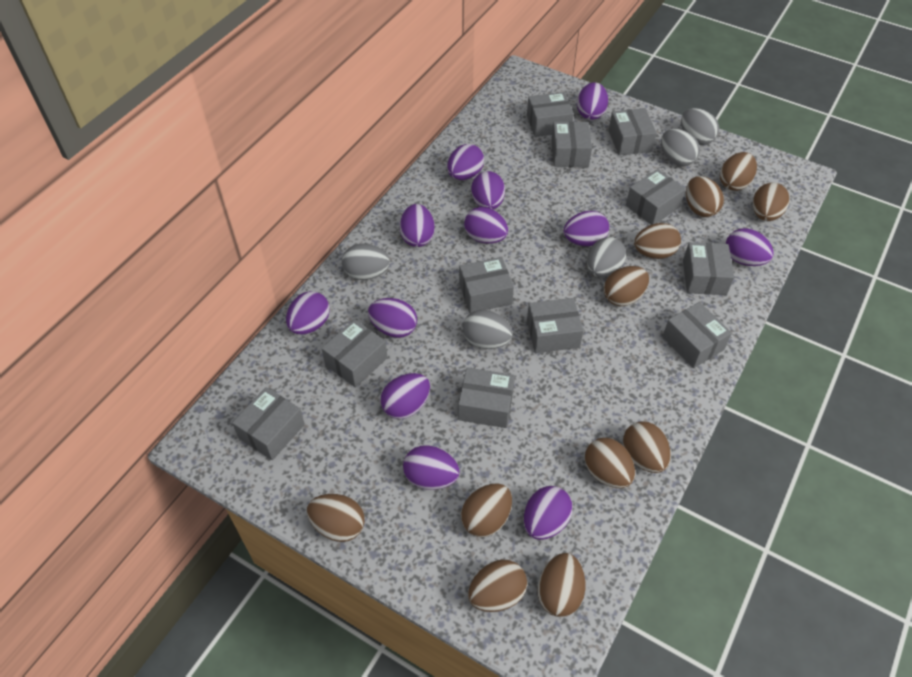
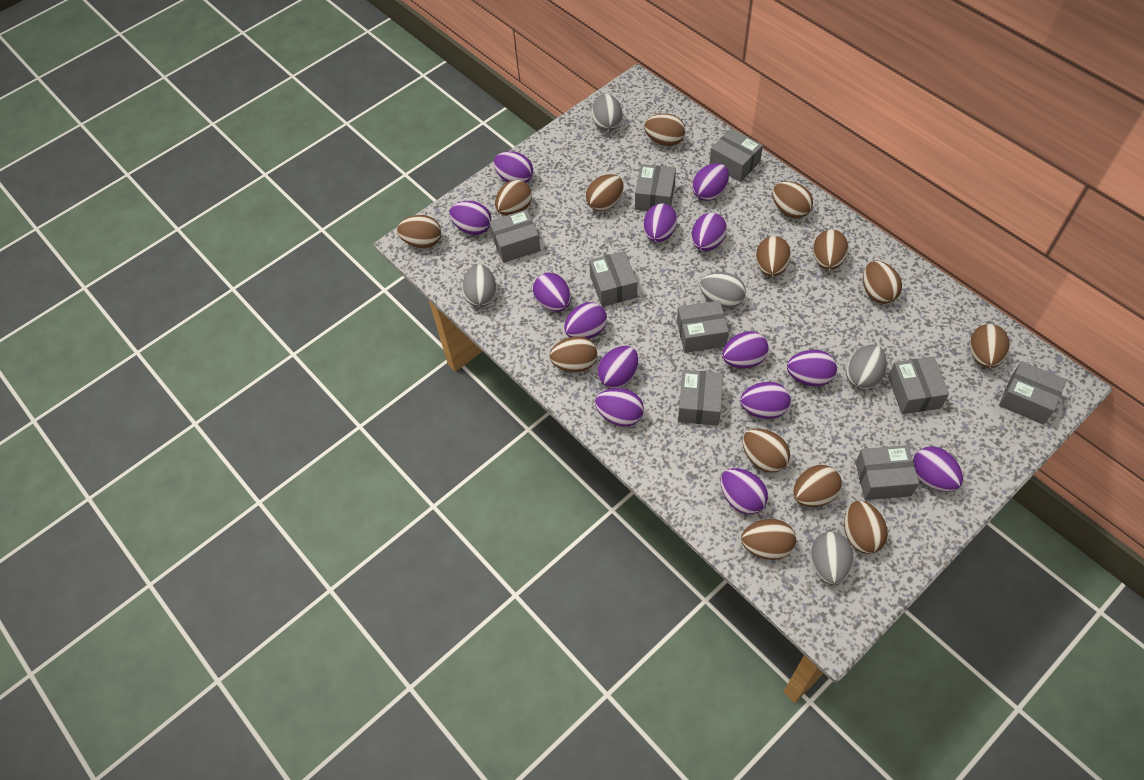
brown egg: 11 -> 14
grey box: 11 -> 9
purple egg: 12 -> 14

